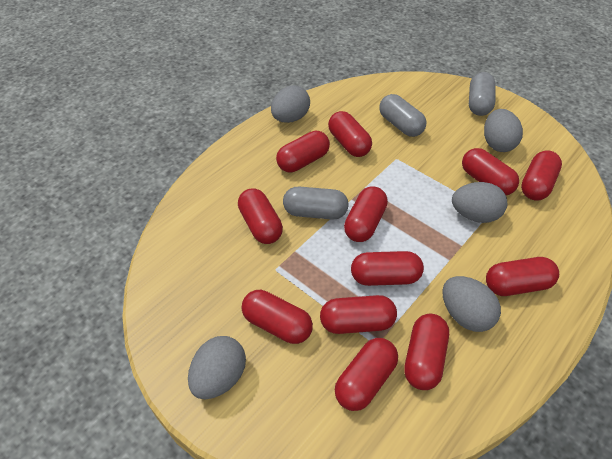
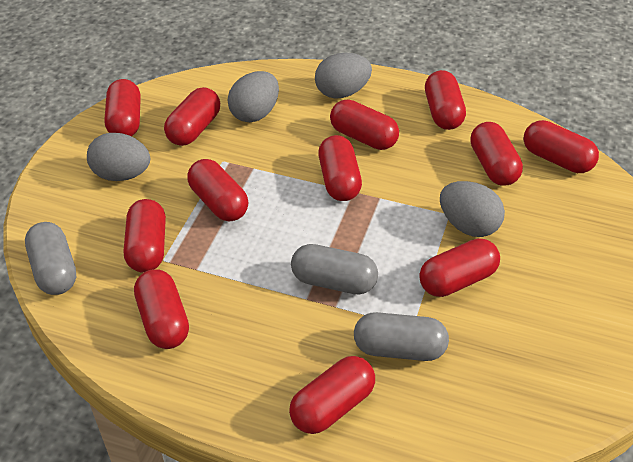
grey egg: 5 -> 4

